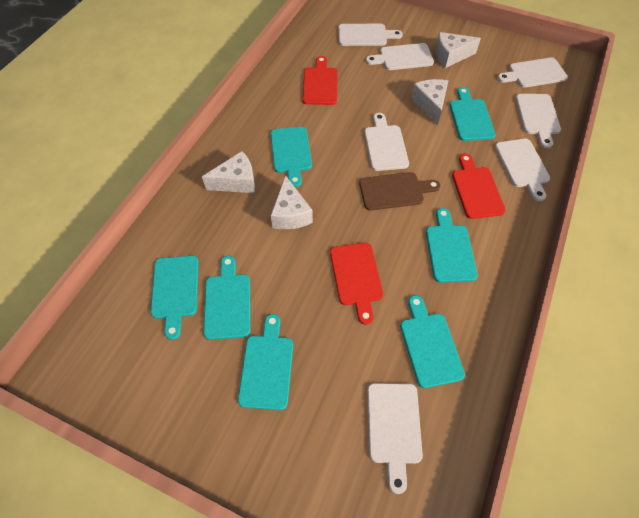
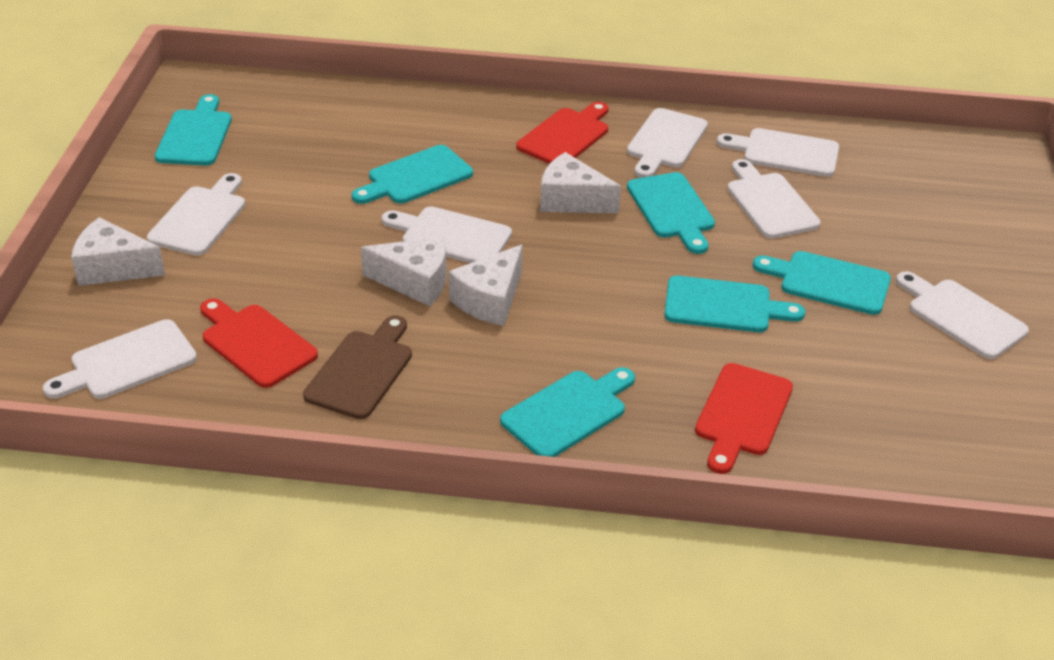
turquoise cutting board: 7 -> 6

